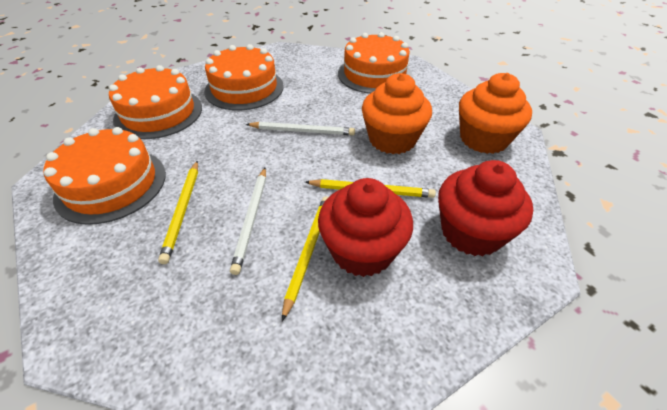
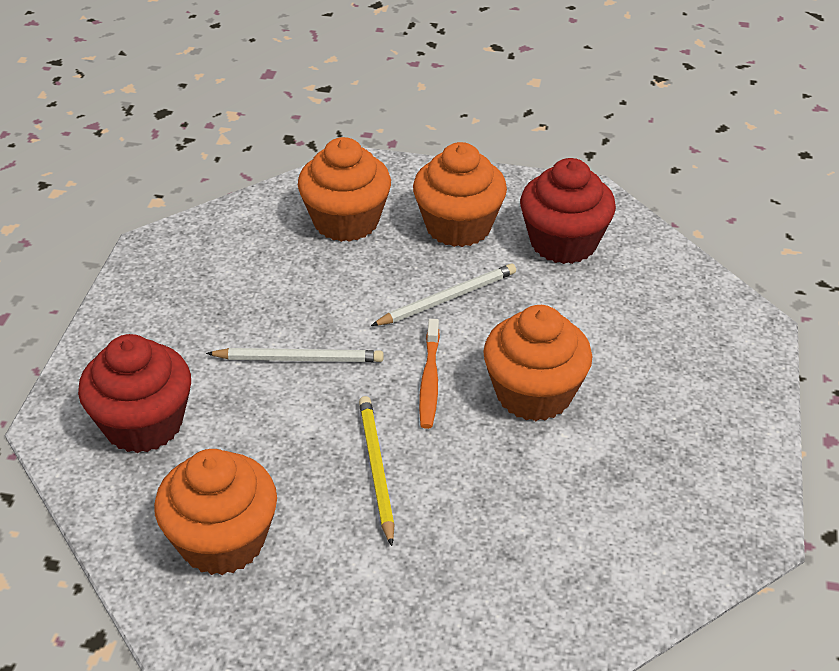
orange cake: 4 -> 0
orange cupcake: 2 -> 4
orange toothbrush: 0 -> 1
yellow pencil: 3 -> 1

